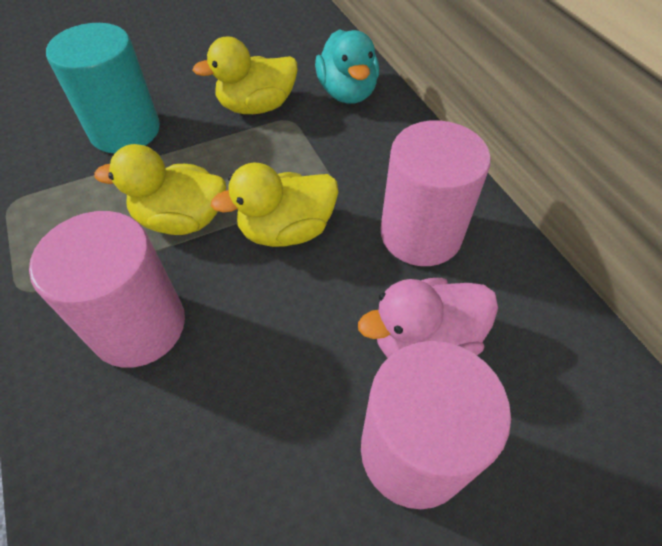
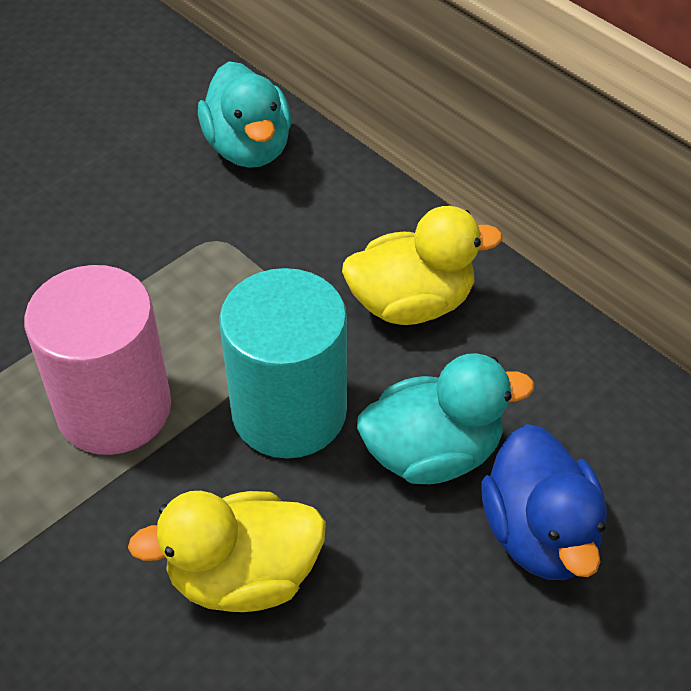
blue duck: 0 -> 1
pink cylinder: 3 -> 1
pink duck: 1 -> 0
turquoise duck: 1 -> 2
yellow duck: 3 -> 2

